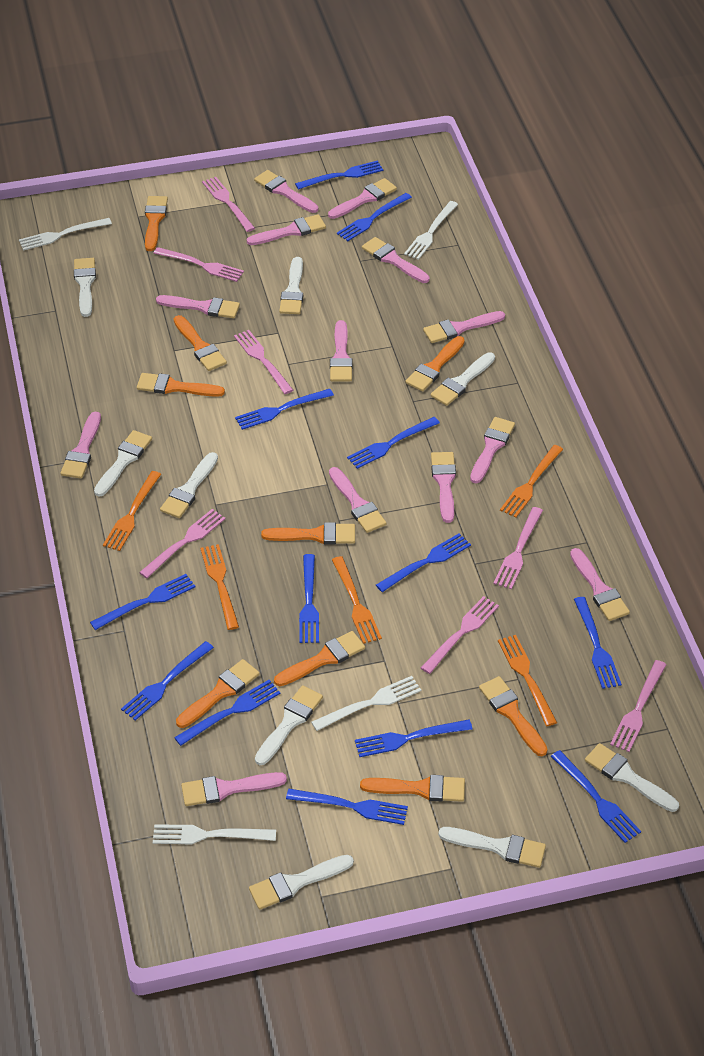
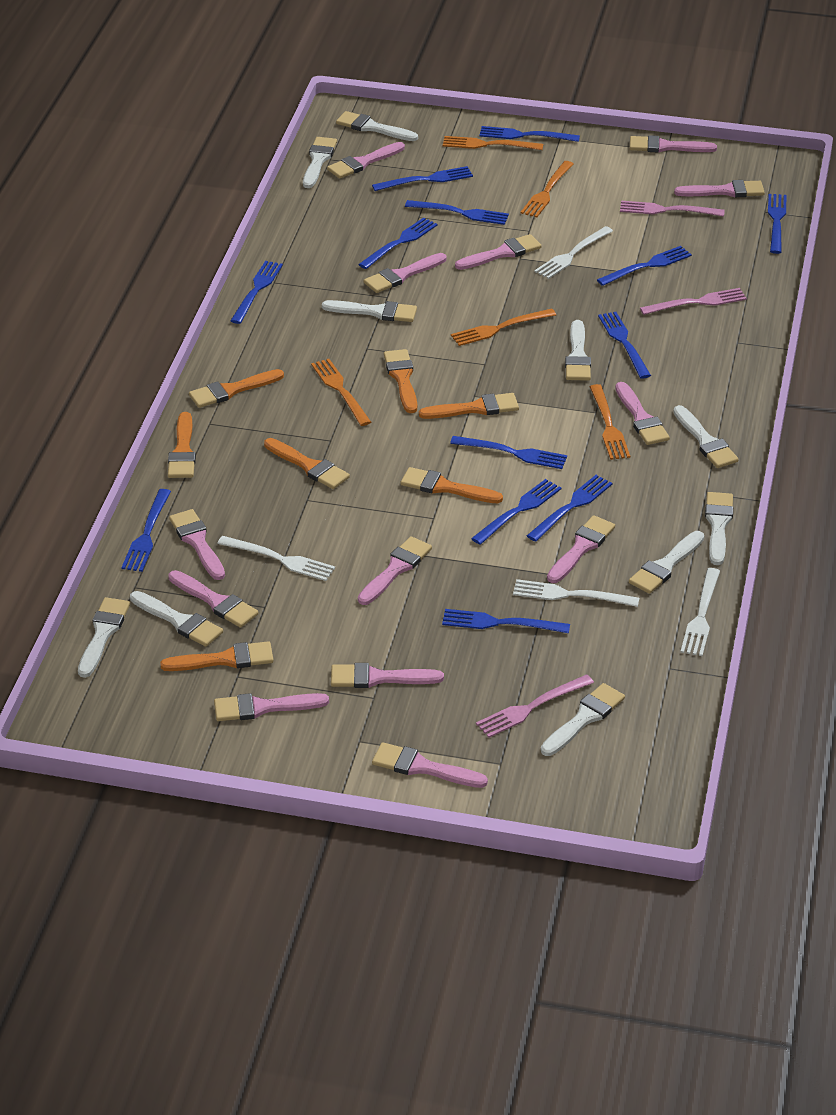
orange brush: 9 -> 7
pink fork: 7 -> 3
white brush: 9 -> 10

